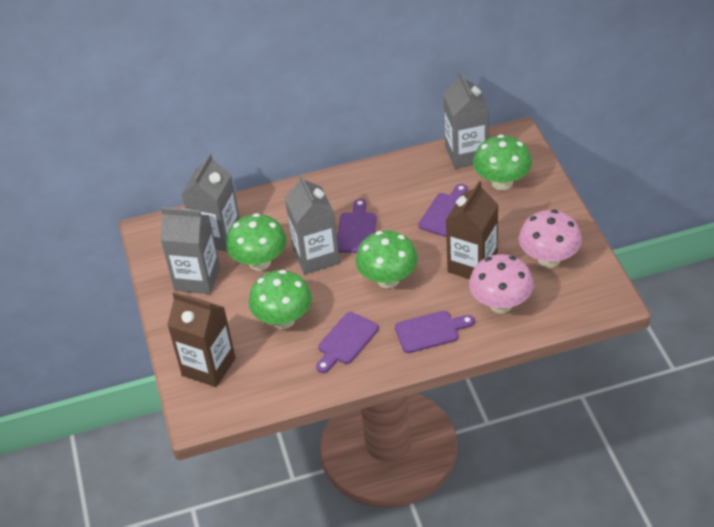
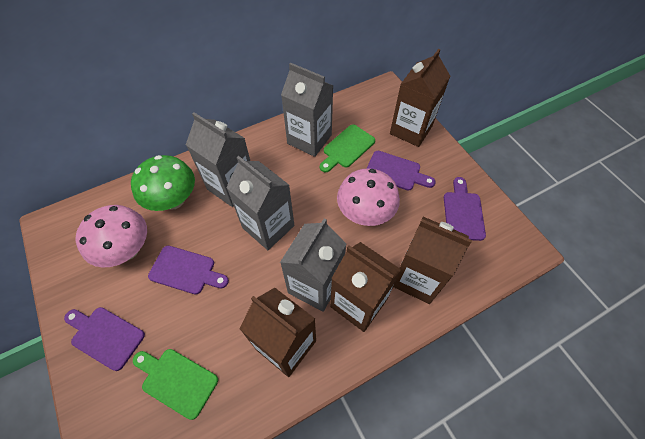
brown carton: 2 -> 4
green cutting board: 0 -> 2
green mushroom: 4 -> 1

